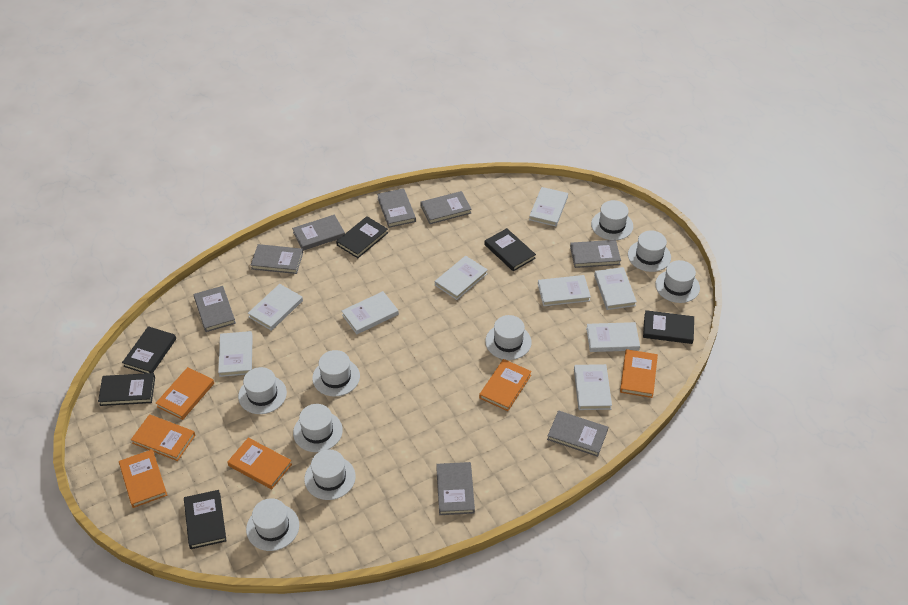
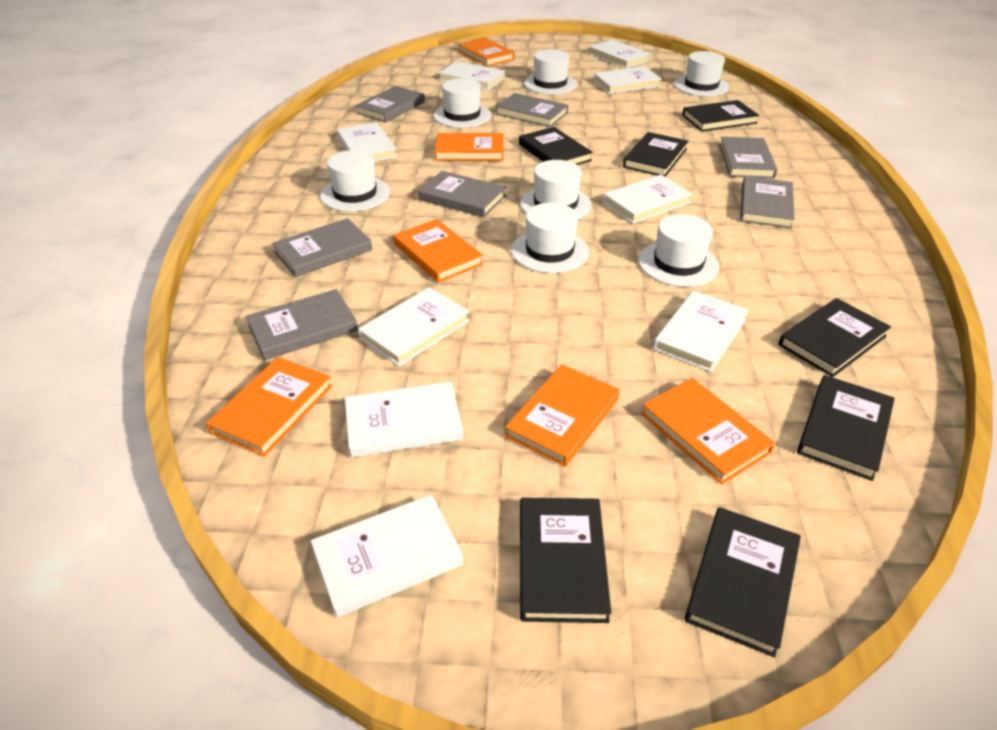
black book: 6 -> 7
grey book: 8 -> 7
white hat: 9 -> 7

